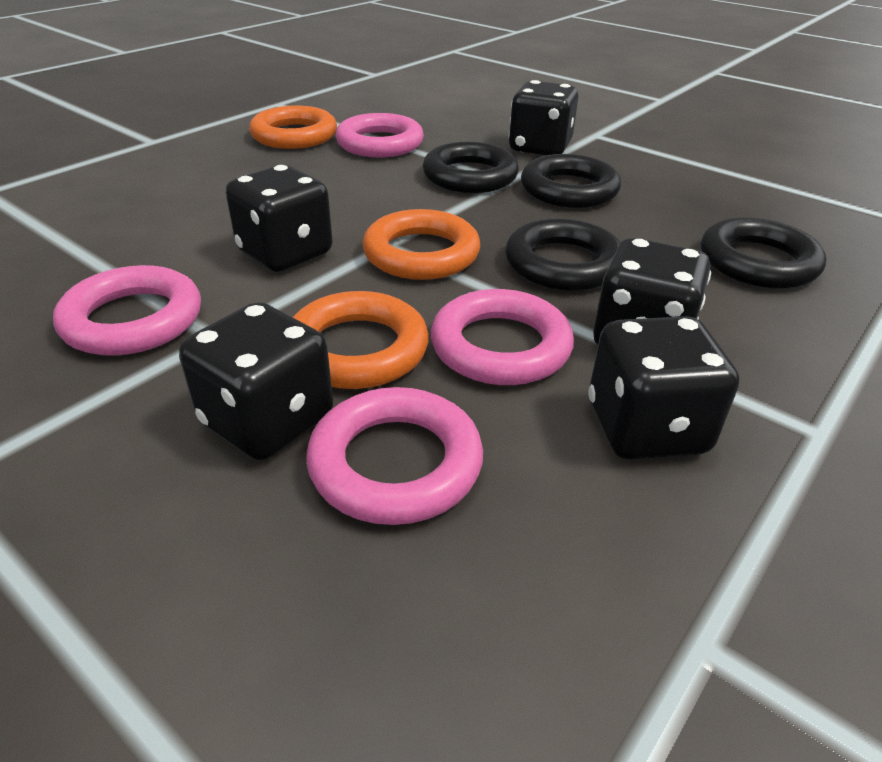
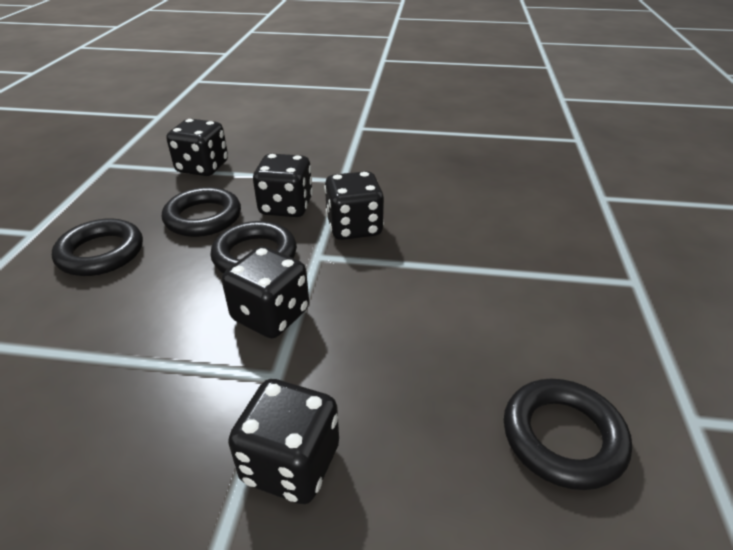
orange ring: 3 -> 0
pink ring: 4 -> 0

